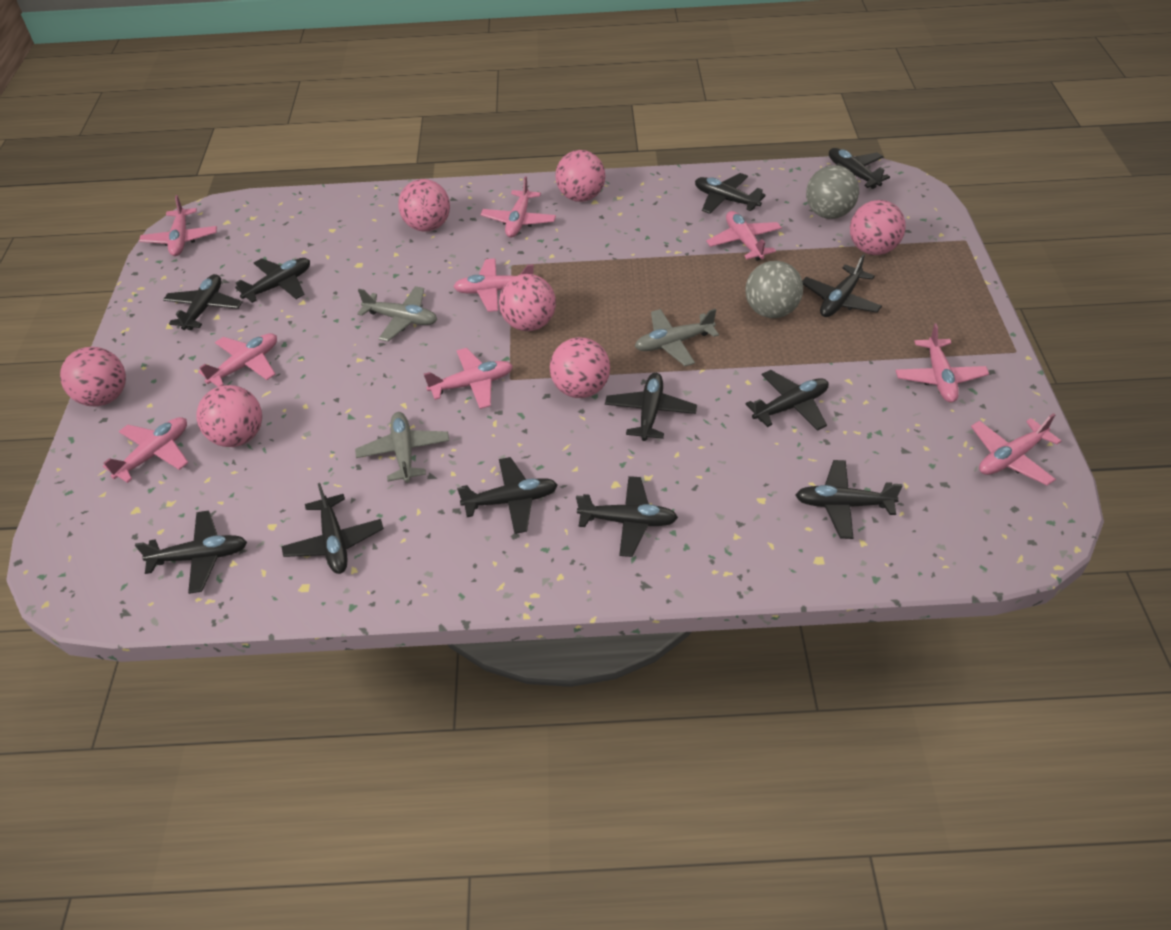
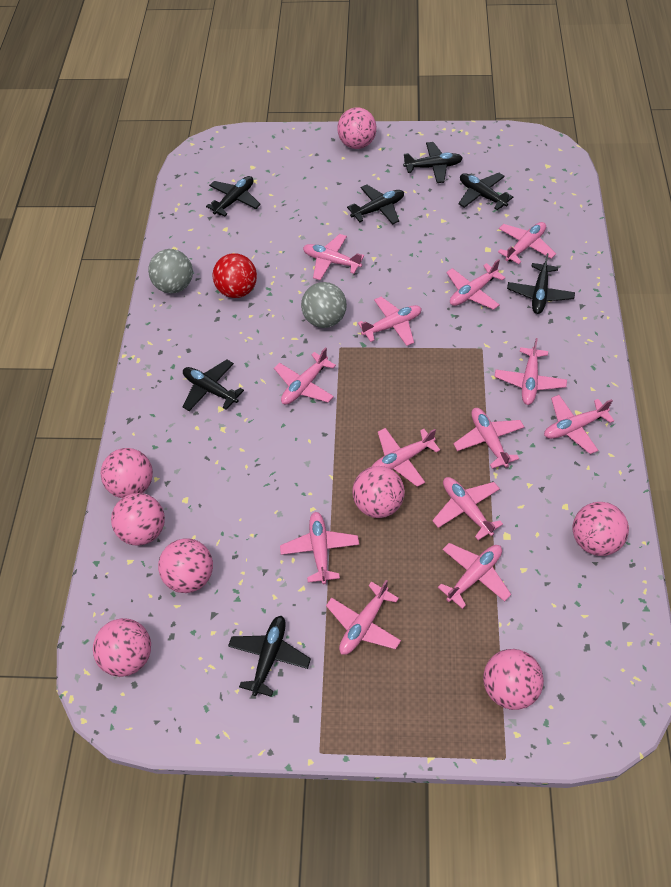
black plane: 12 -> 7
grey plane: 3 -> 0
pink ball: 7 -> 8
pink plane: 9 -> 13
red ball: 0 -> 1

